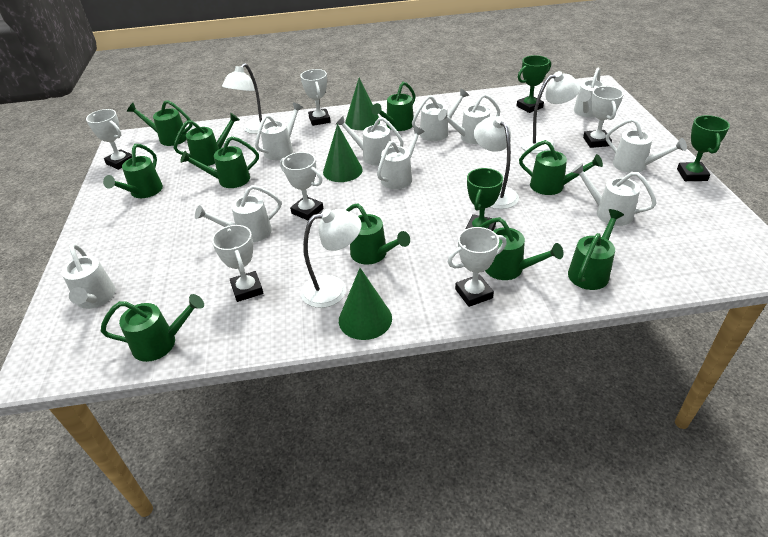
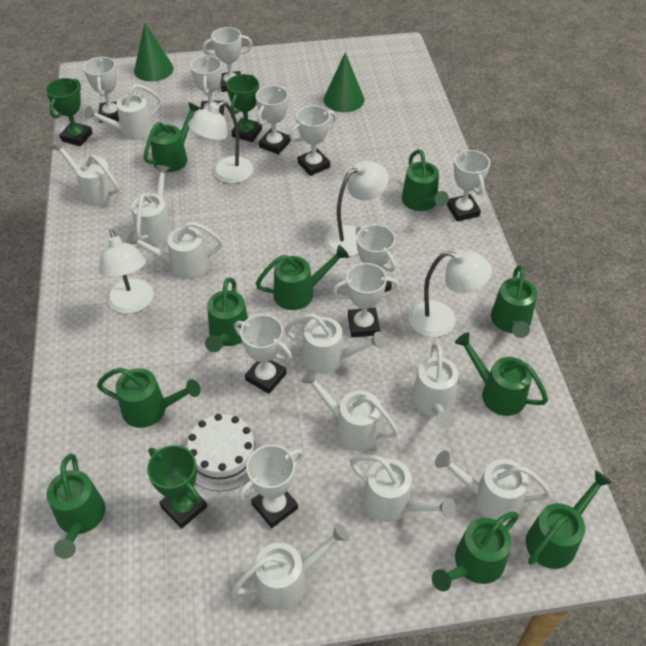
green cone: 3 -> 2
white cake: 0 -> 1
white trophy: 6 -> 10

